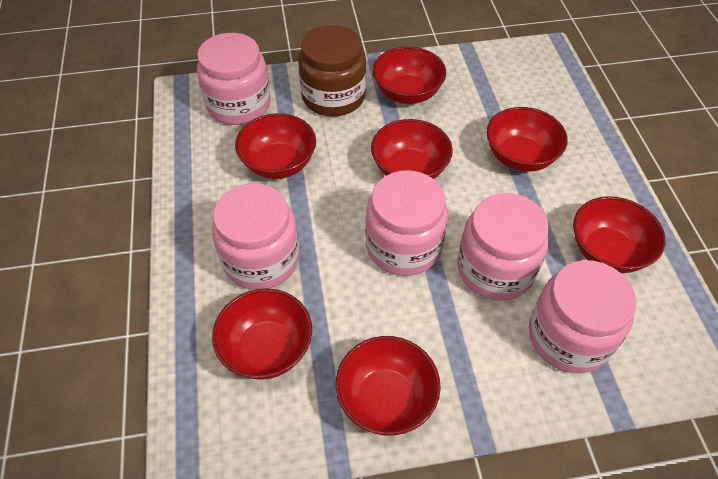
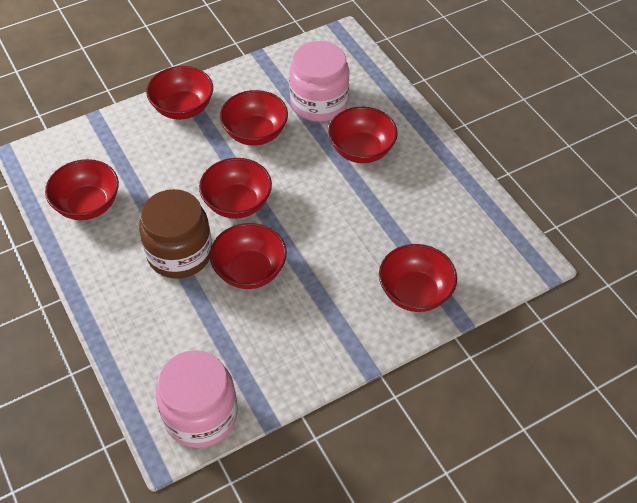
pink jar: 5 -> 2

